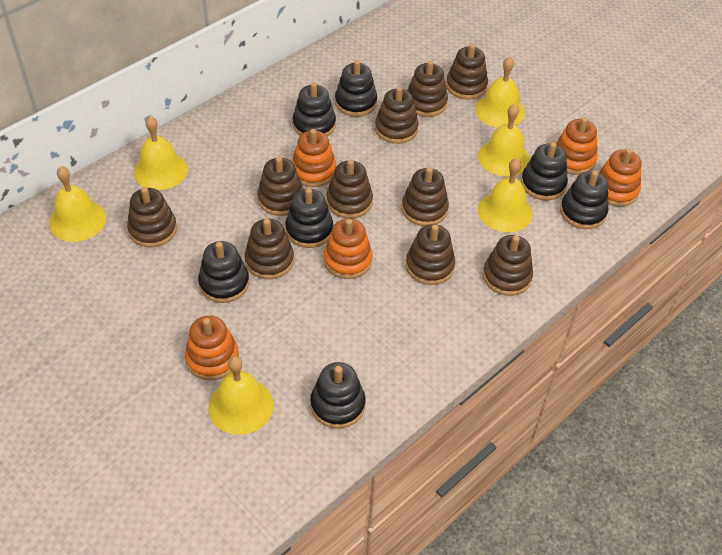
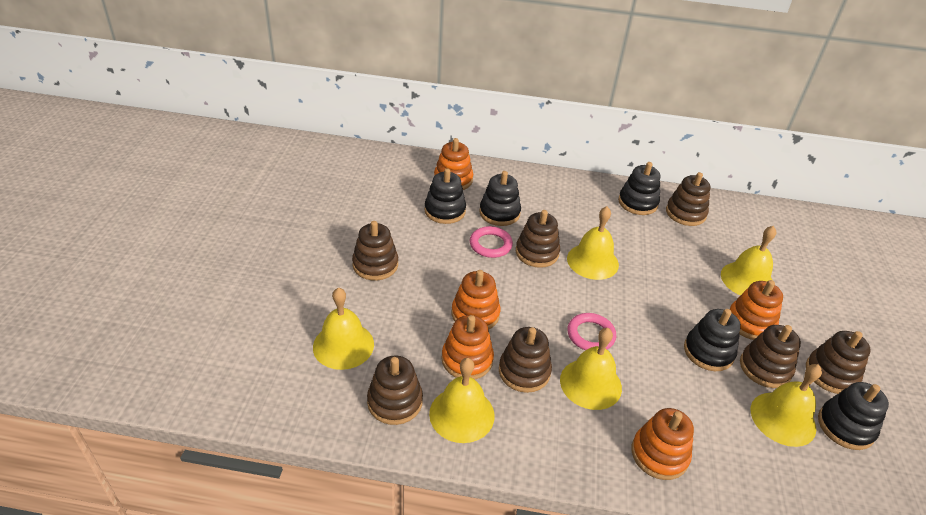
black stacking toy: 7 -> 5
brown stacking toy: 10 -> 7
pink ring: 0 -> 2

